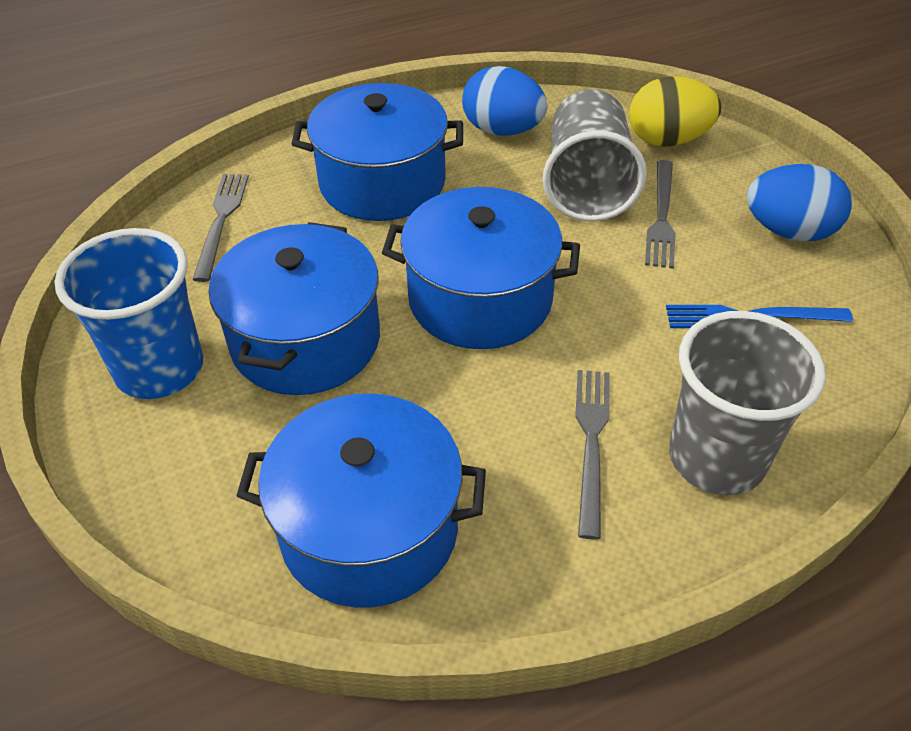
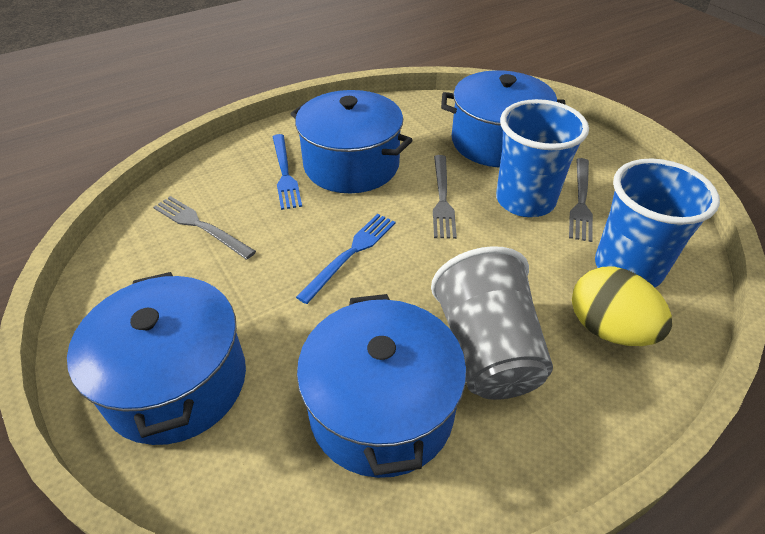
blue cup: 1 -> 2
blue egg: 2 -> 0
blue fork: 1 -> 2
grey cup: 2 -> 1

